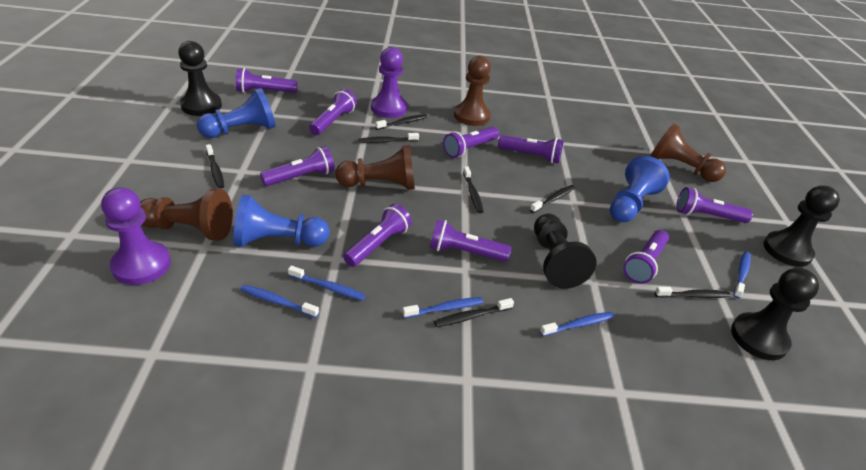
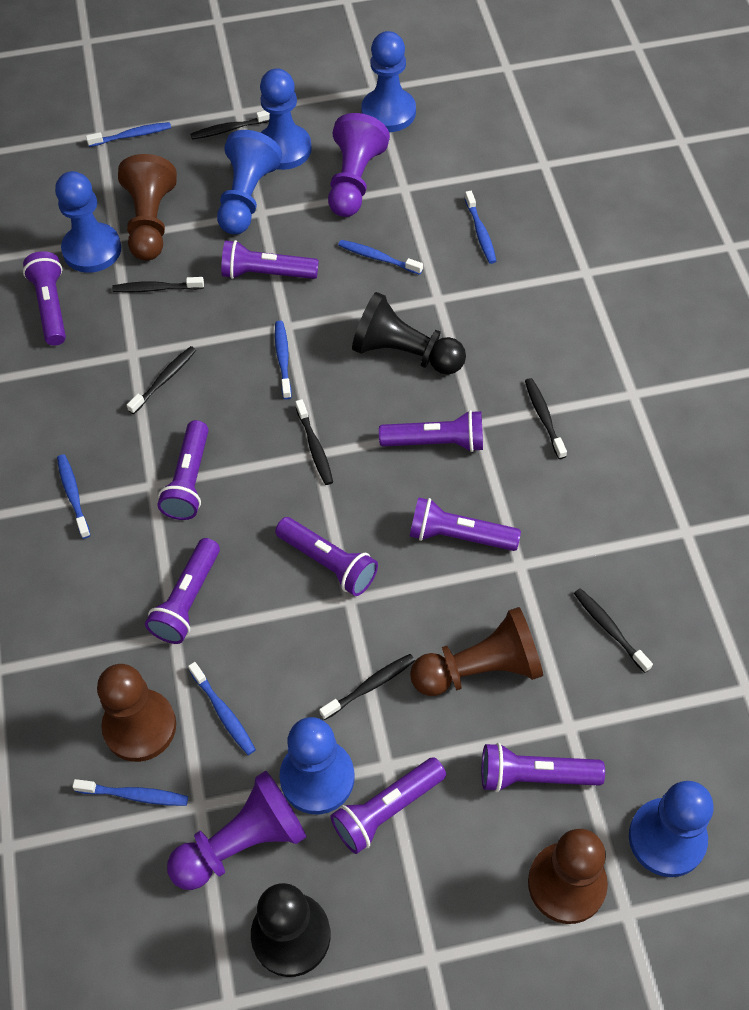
black pawn: 4 -> 2
blue pawn: 3 -> 6
blue toothbrush: 5 -> 7

